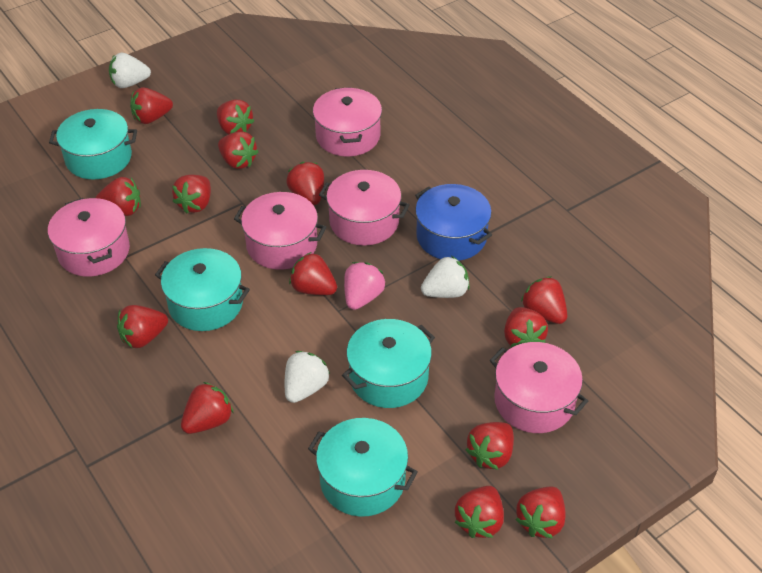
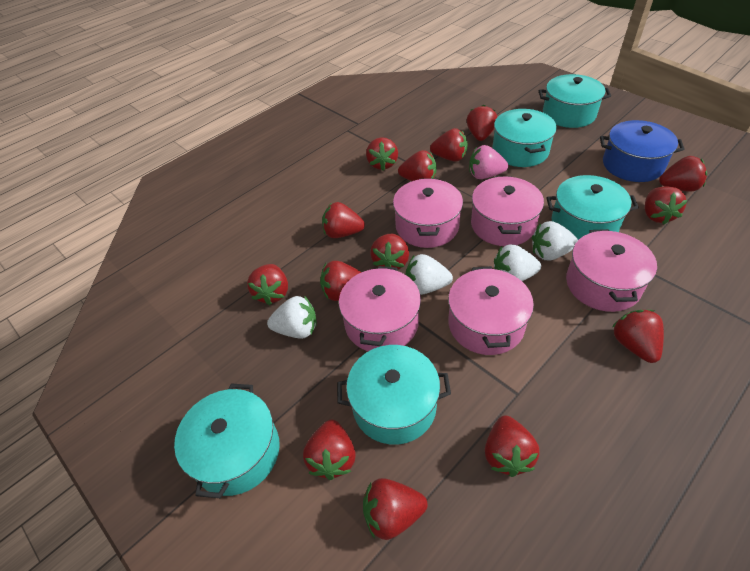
turquoise pot: 4 -> 5
white strawberry: 3 -> 4

